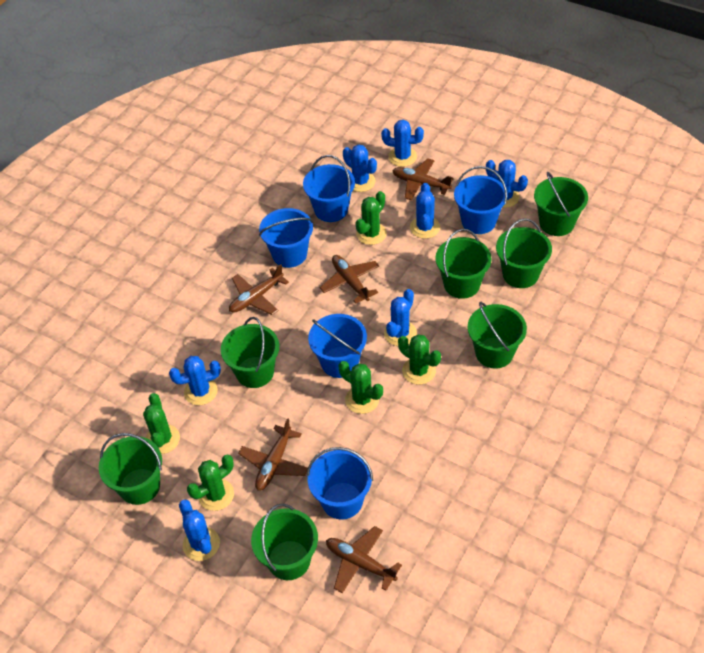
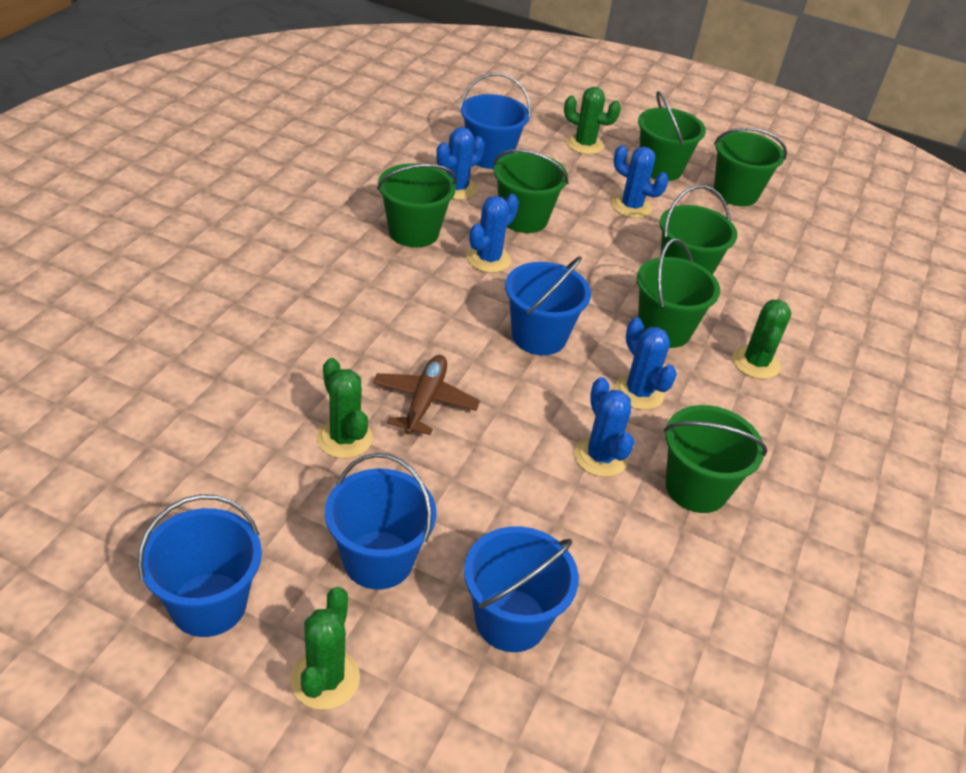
blue cactus: 7 -> 5
brown plane: 5 -> 1
green cactus: 5 -> 4

